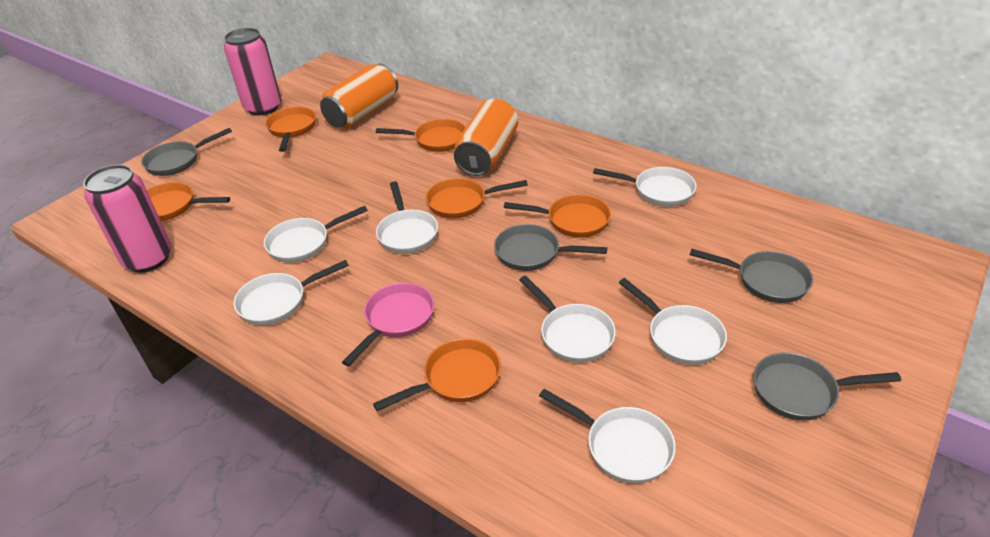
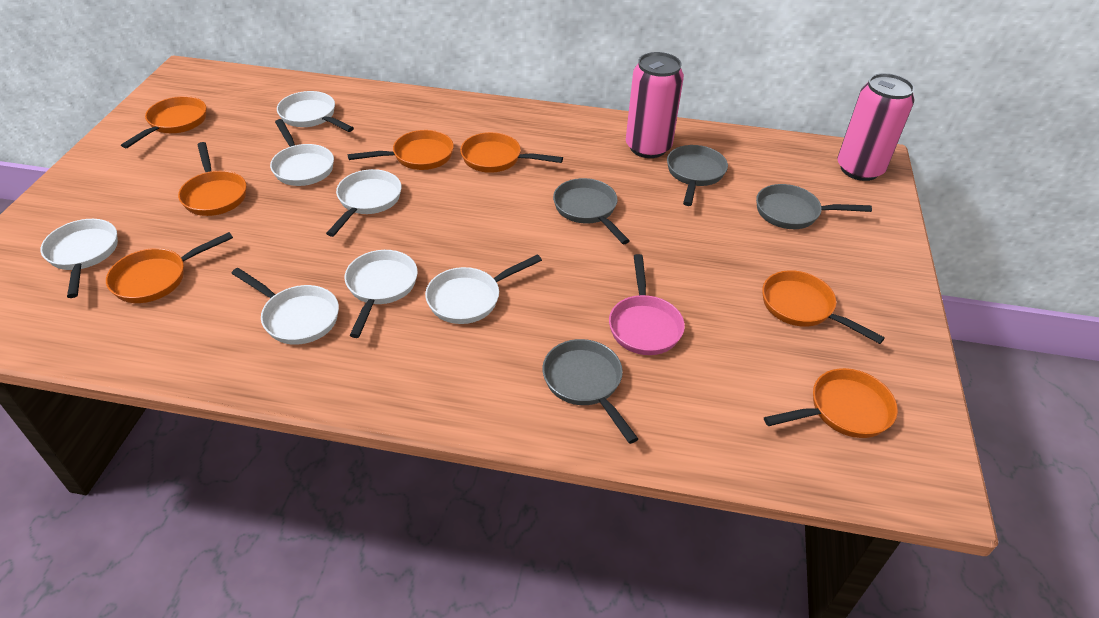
orange can: 2 -> 0
orange pan: 6 -> 7

